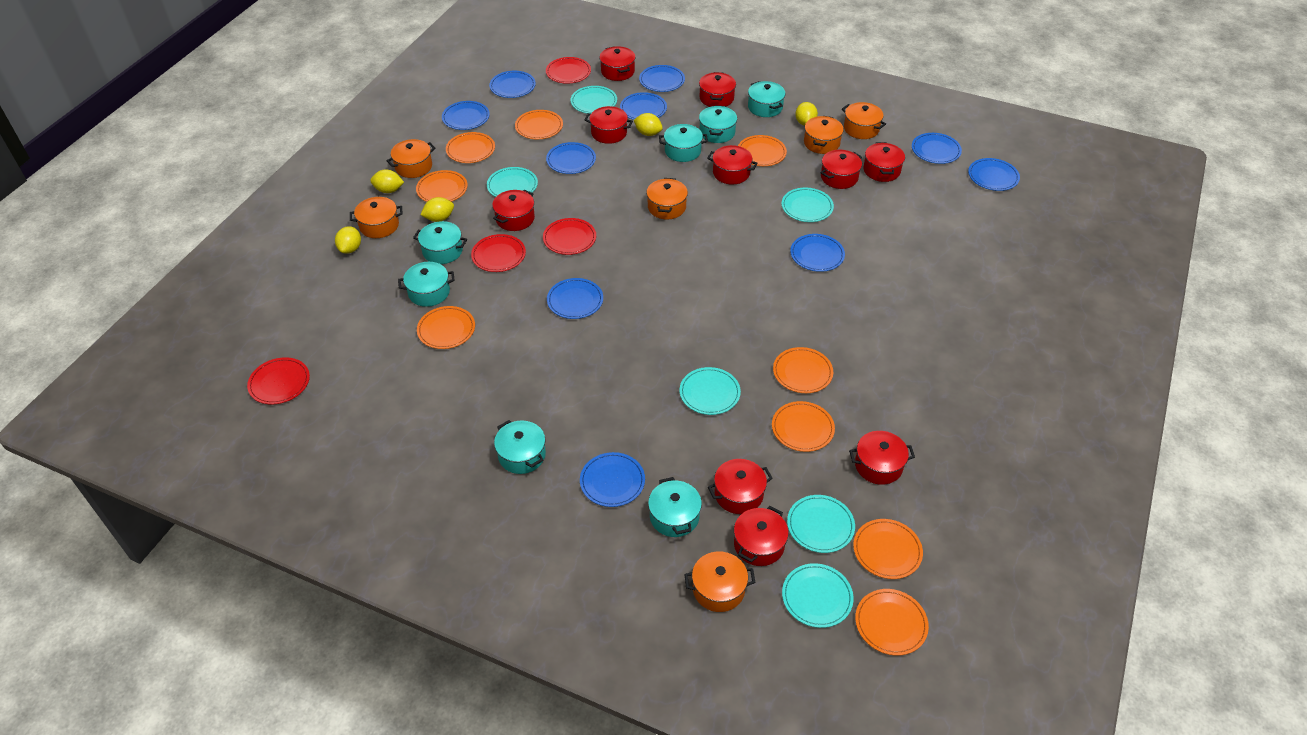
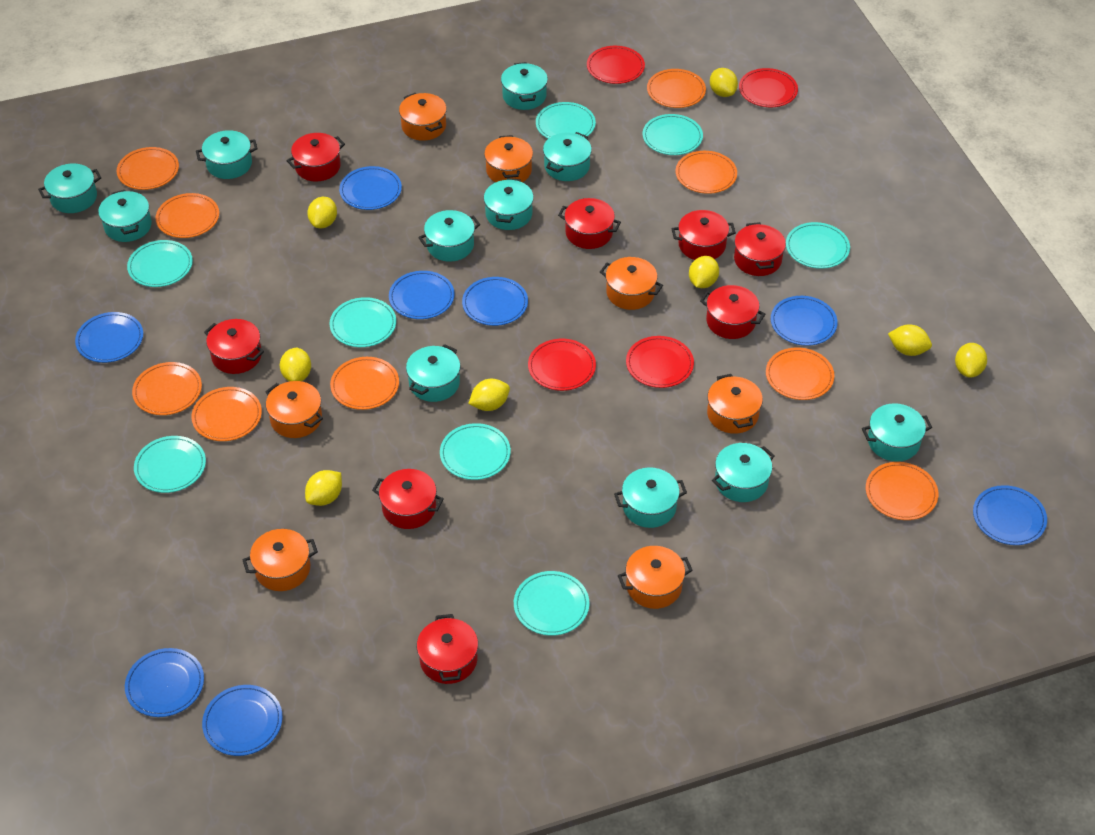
blue plate: 10 -> 8
orange pot: 6 -> 7
red pot: 10 -> 8
turquoise plate: 6 -> 8
turquoise pot: 7 -> 11
yellow lemon: 5 -> 8

